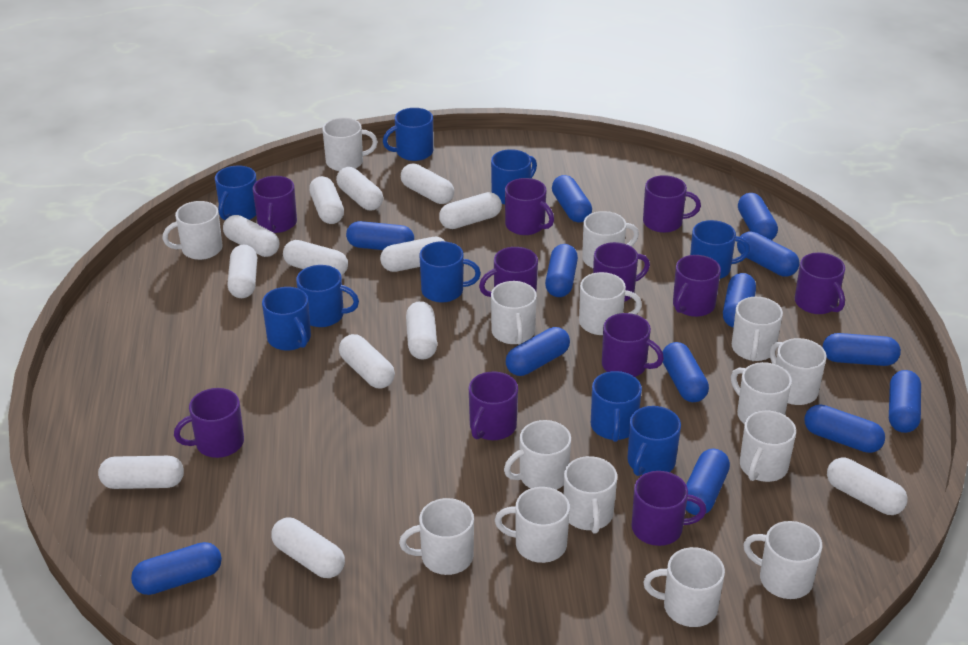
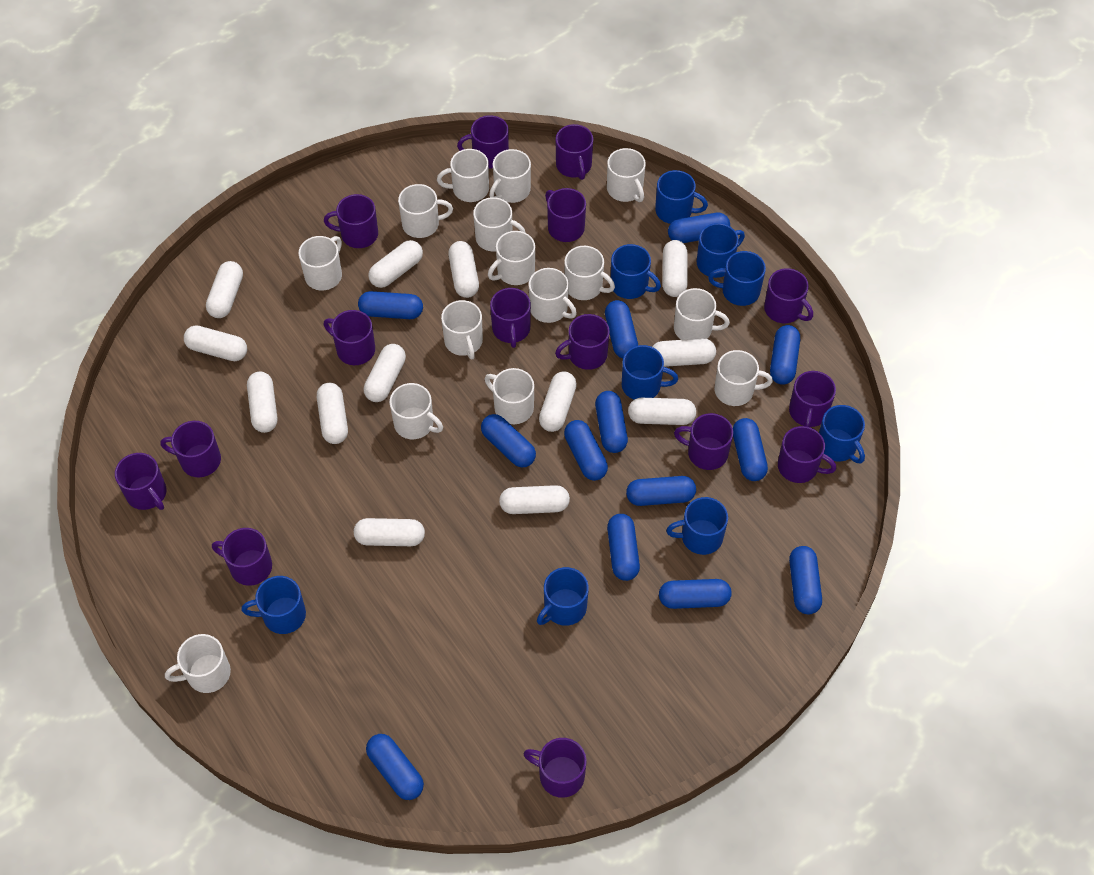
purple mug: 11 -> 15

